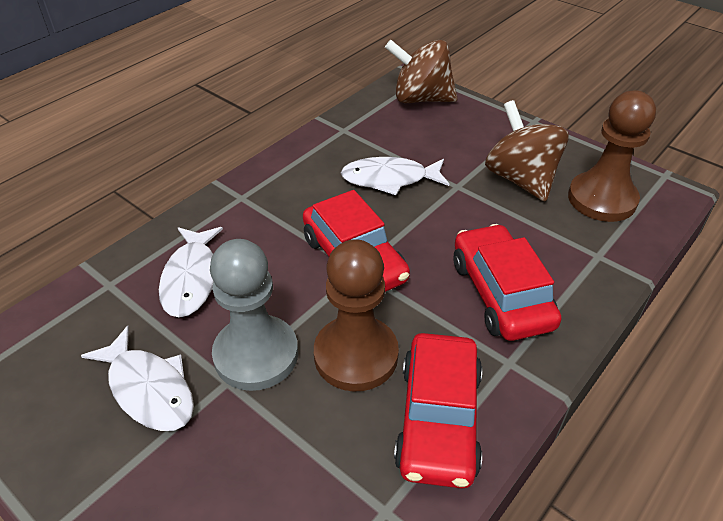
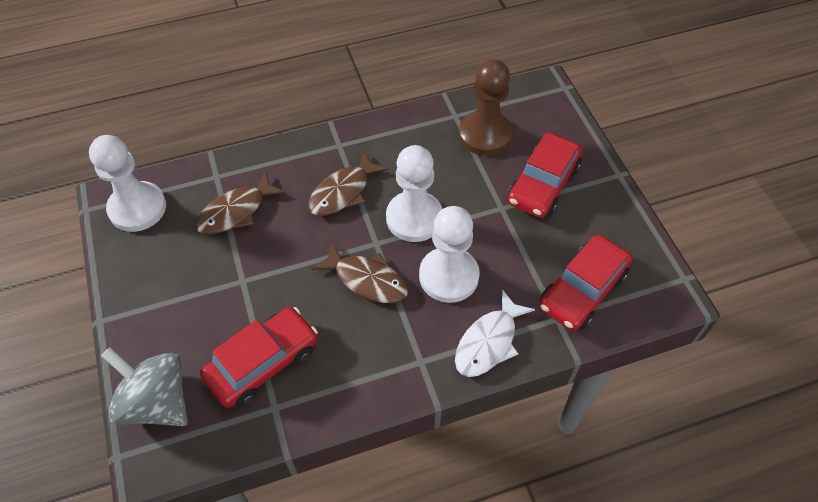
brown fish: 0 -> 3
brown pawn: 2 -> 1
brown spinning top: 2 -> 0
grey pawn: 1 -> 0
grey spinning top: 0 -> 1
white fish: 3 -> 1
white pawn: 0 -> 3

